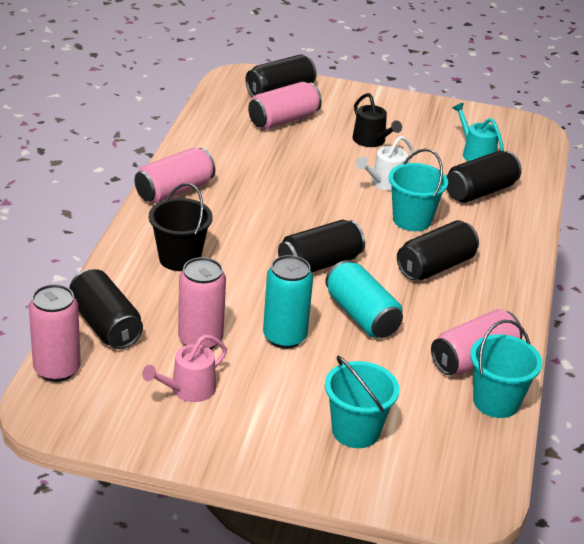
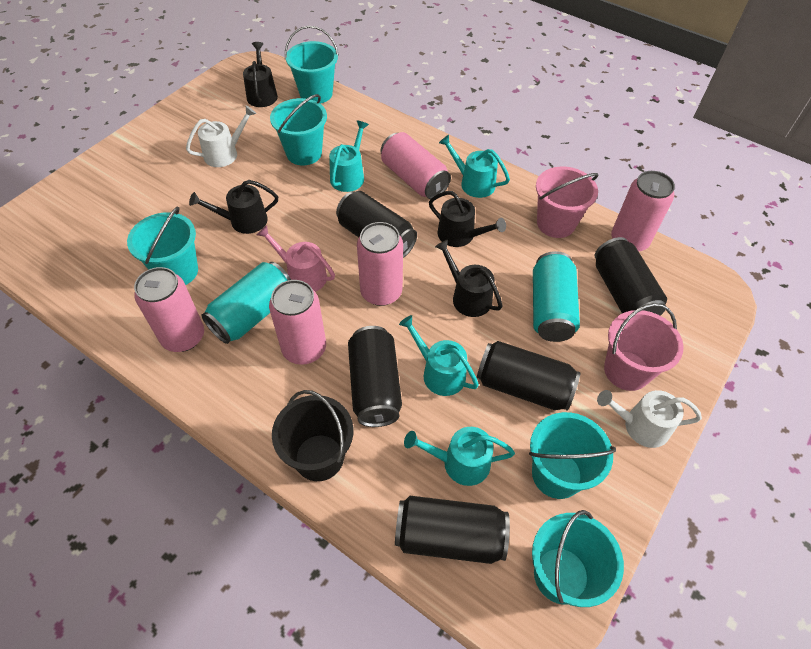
black watering can: 1 -> 4
pink bucket: 0 -> 2
turquoise bucket: 3 -> 5
turquoise watering can: 1 -> 4
white watering can: 1 -> 2

